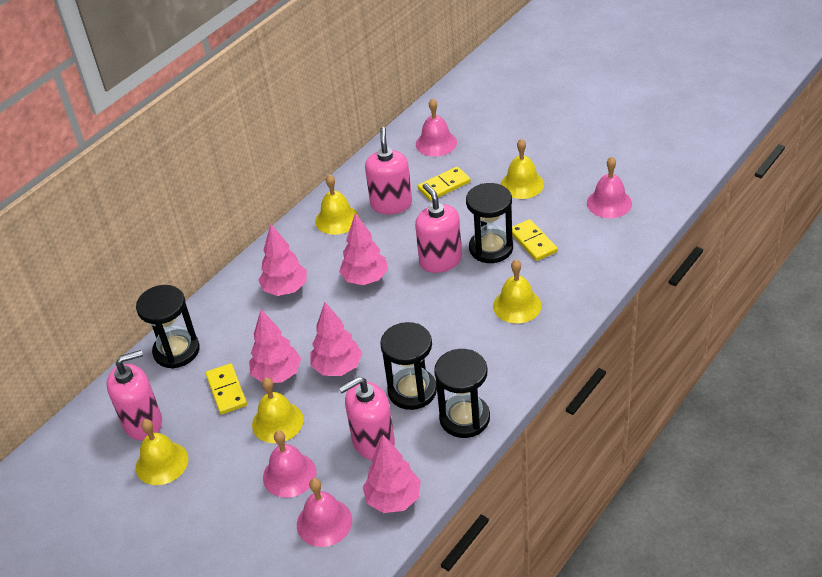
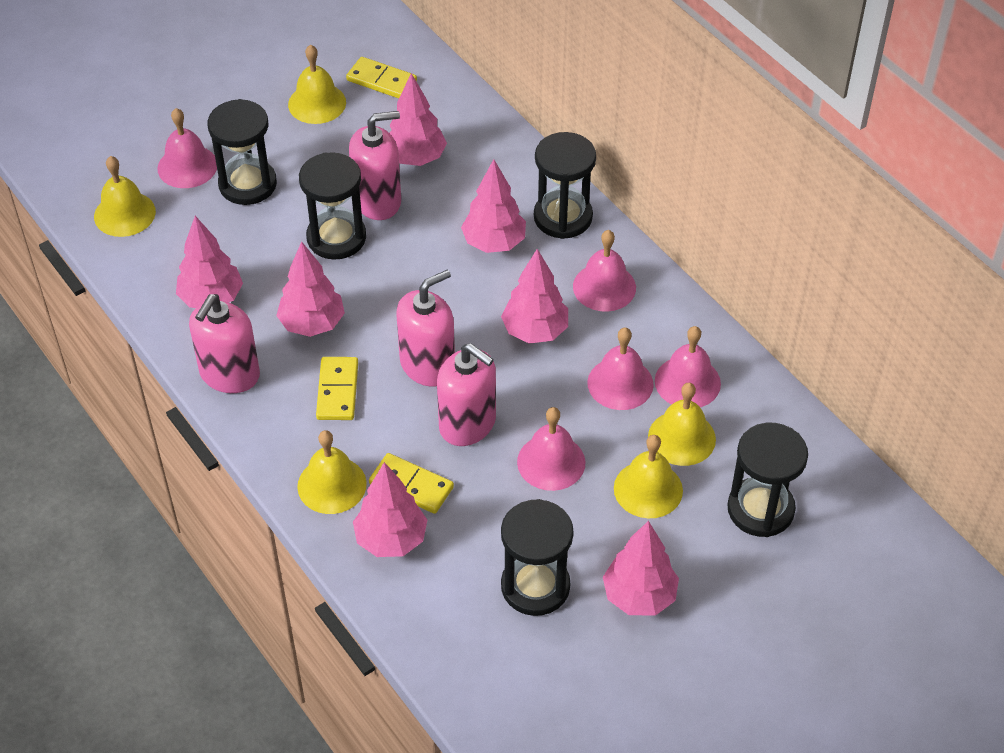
black hourglass: 4 -> 5
pink bell: 4 -> 5
pink tree: 5 -> 7

